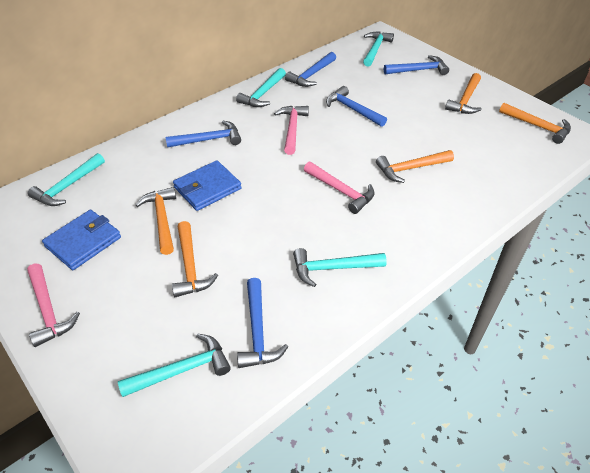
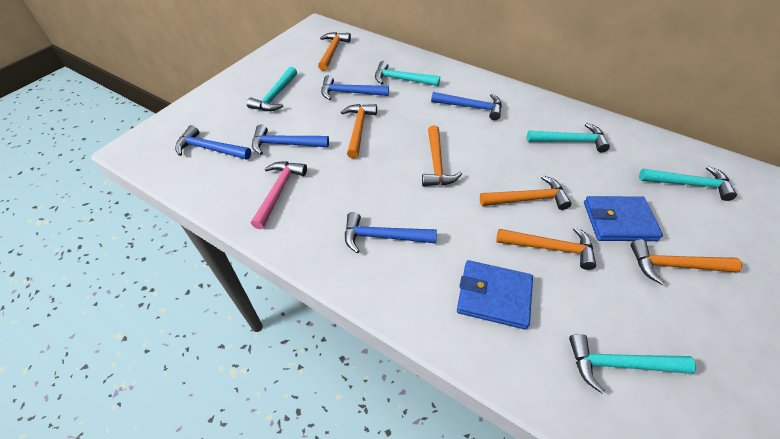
orange hammer: 5 -> 6
pink hammer: 3 -> 1

